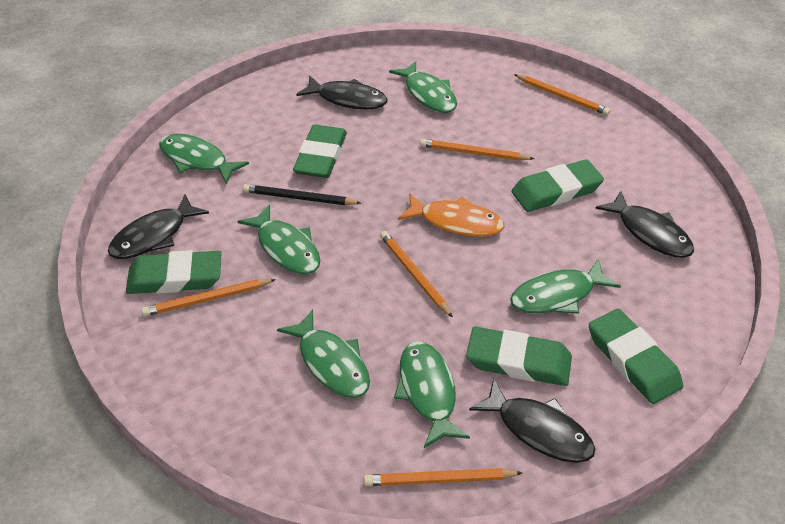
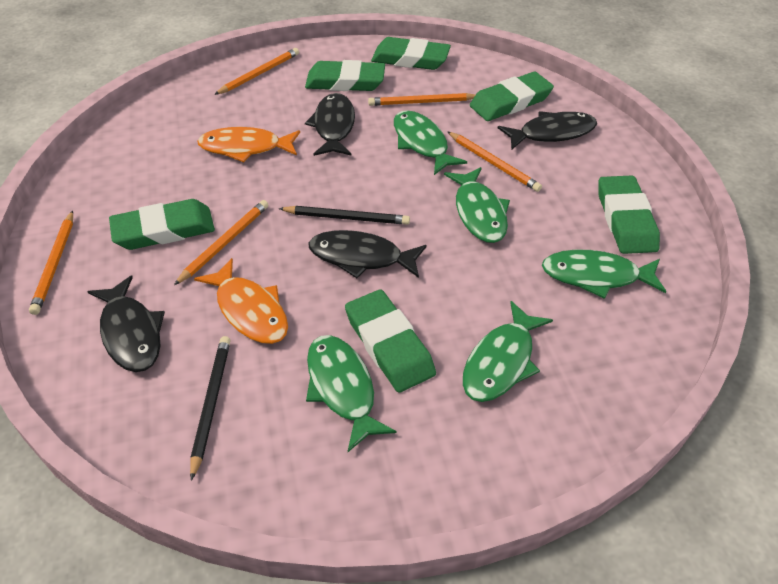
black pencil: 1 -> 2
green eraser: 5 -> 6
green fish: 6 -> 5
orange fish: 1 -> 2

